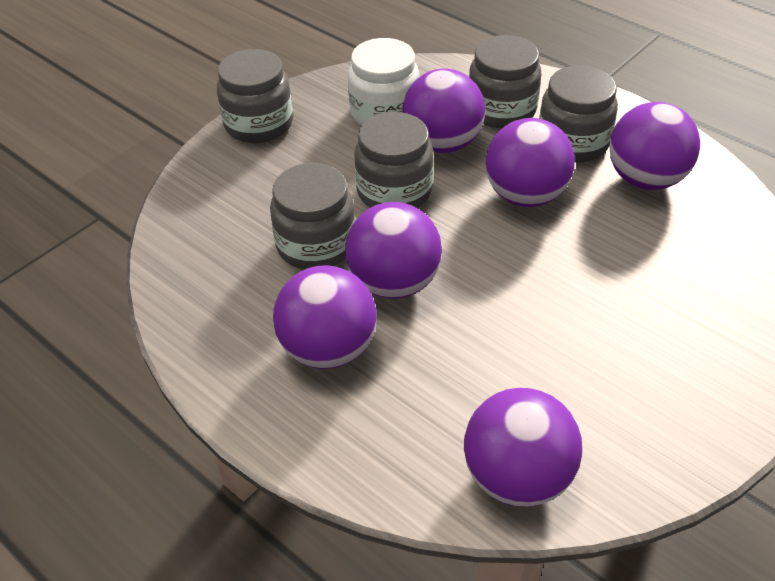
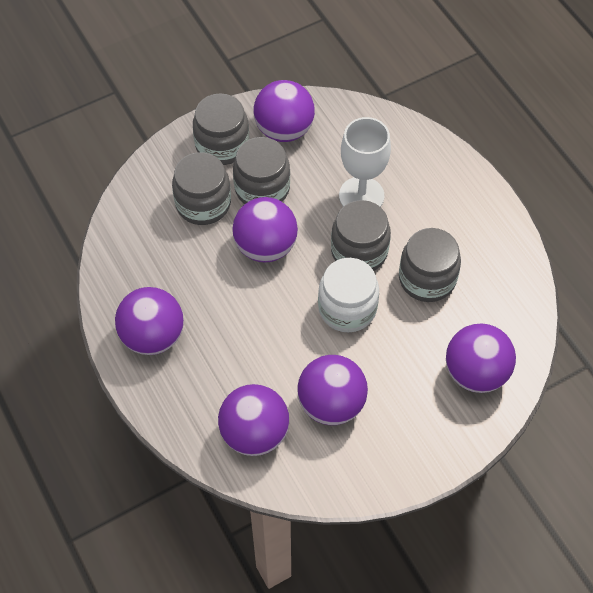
white goblet: 0 -> 1

